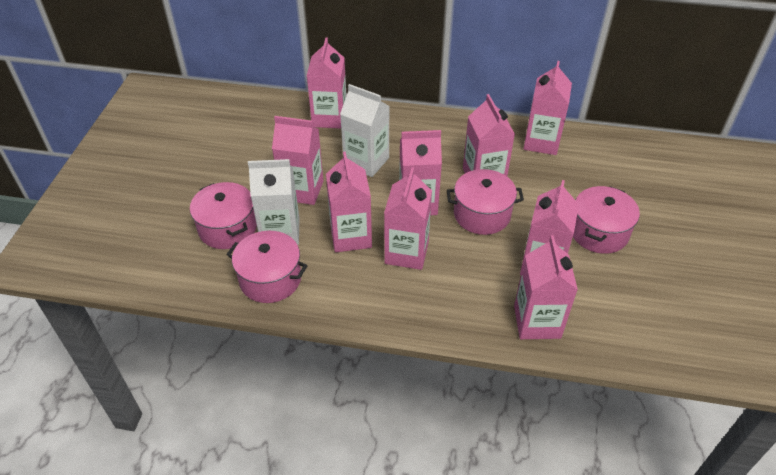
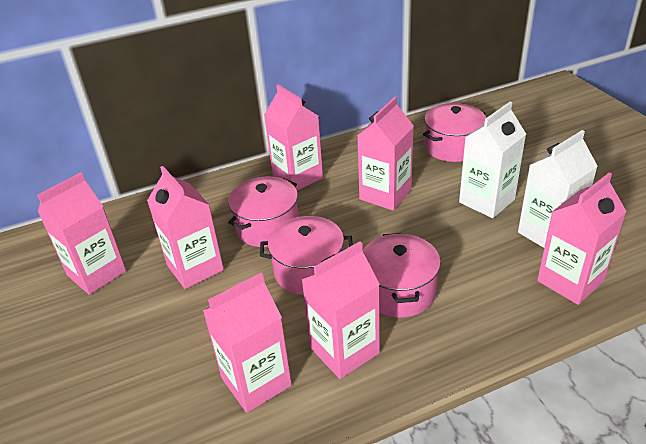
pink carton: 9 -> 7

